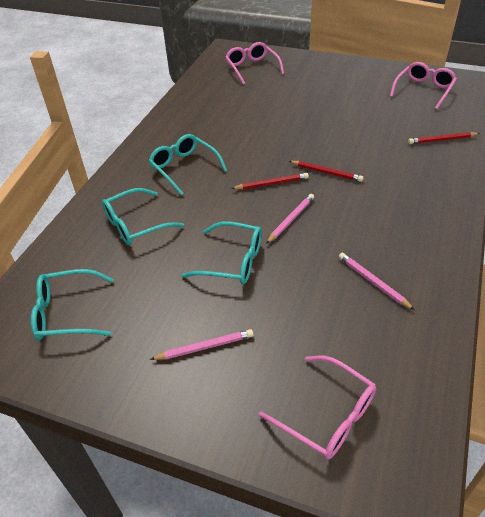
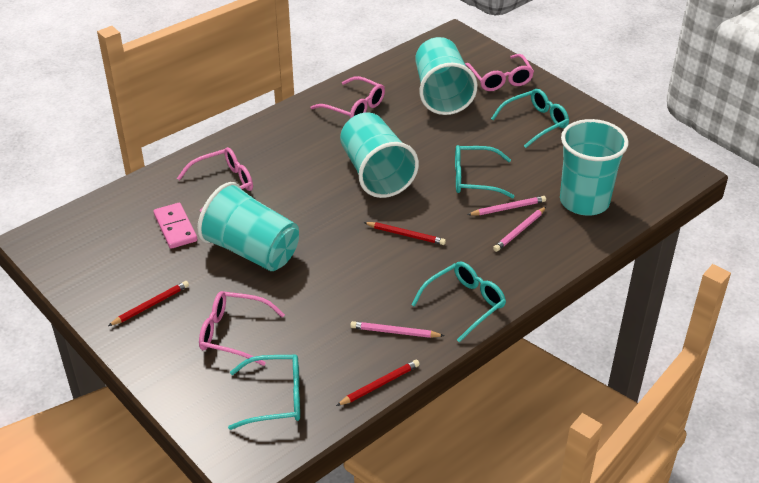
pink domino: 0 -> 1
pink glasses: 3 -> 4
turquoise cup: 0 -> 4

